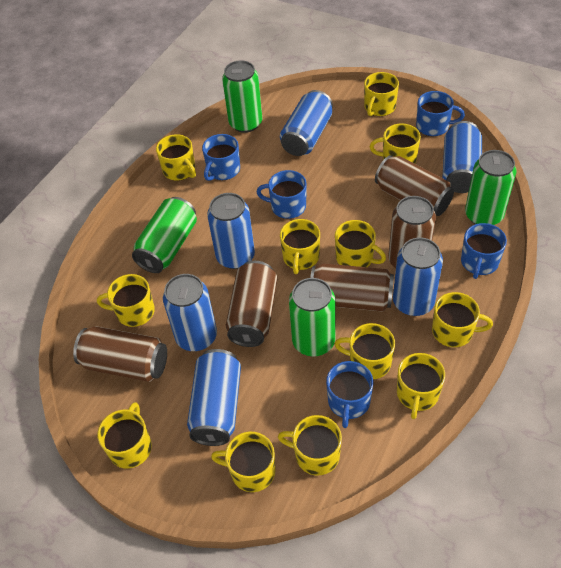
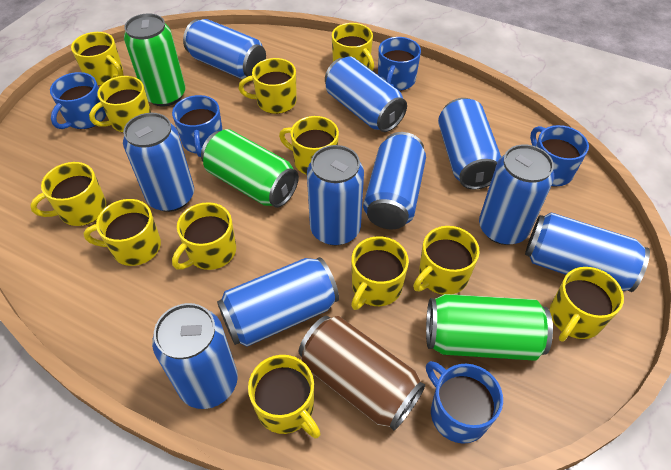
blue can: 6 -> 10
brown can: 5 -> 1
green can: 4 -> 3

